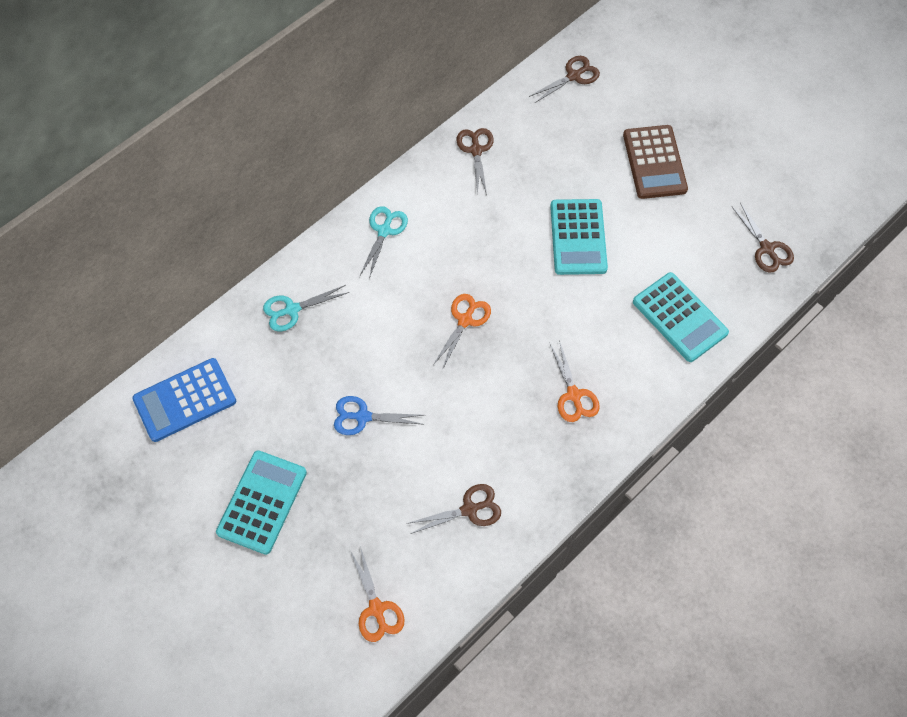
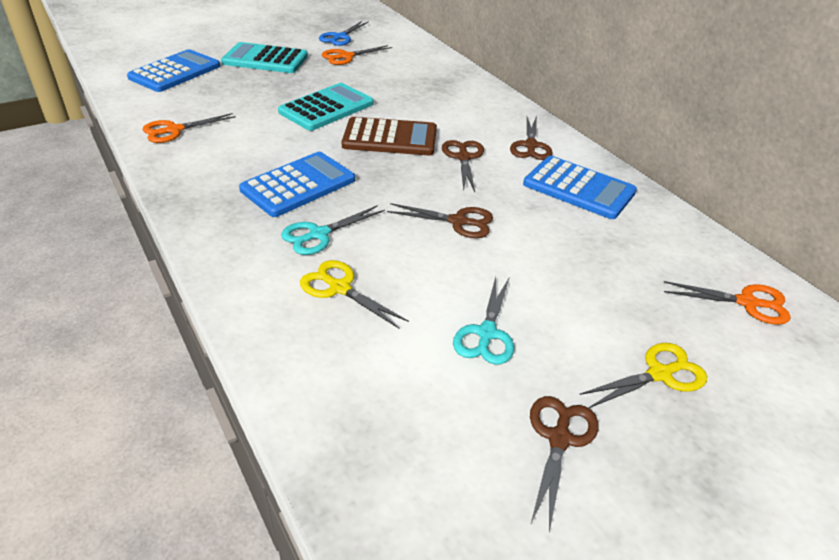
blue calculator: 1 -> 3
turquoise calculator: 3 -> 2
yellow scissors: 0 -> 2

